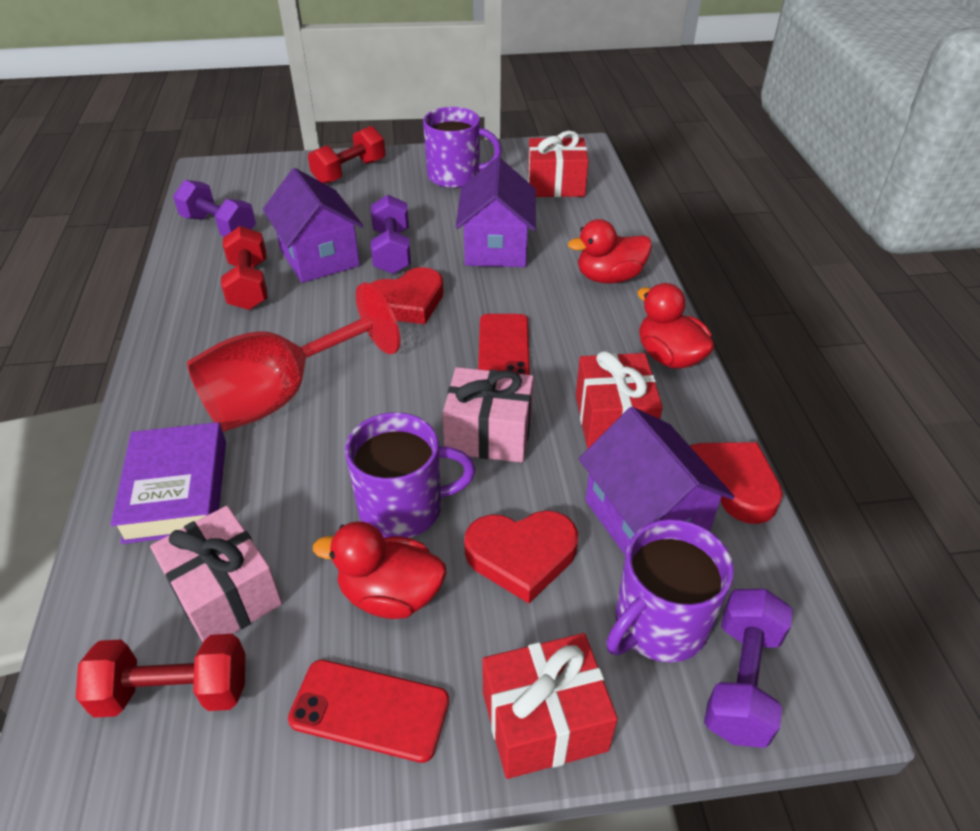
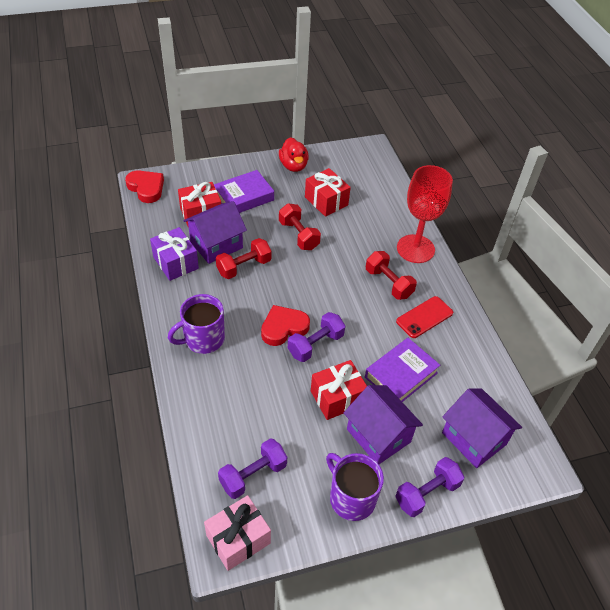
pink gift: 2 -> 1
purple book: 1 -> 2
purple gift: 0 -> 1
purple mug: 3 -> 2
red duck: 3 -> 1
red heart: 3 -> 2
red phone: 2 -> 1

